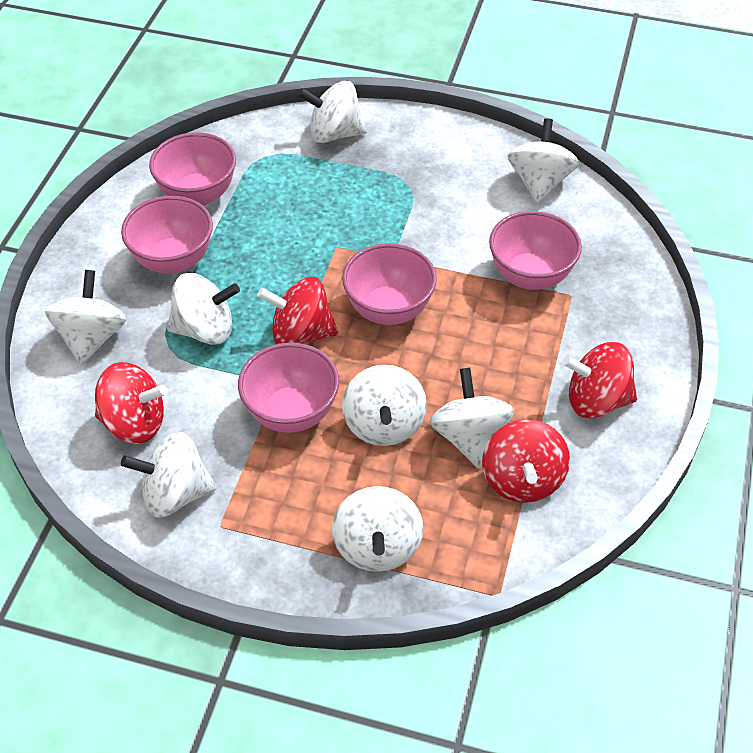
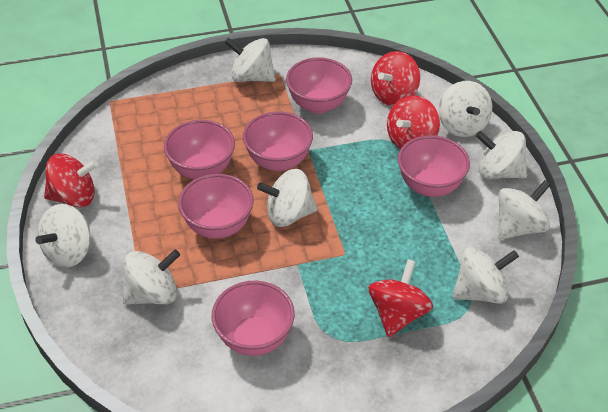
pink bowl: 5 -> 6

